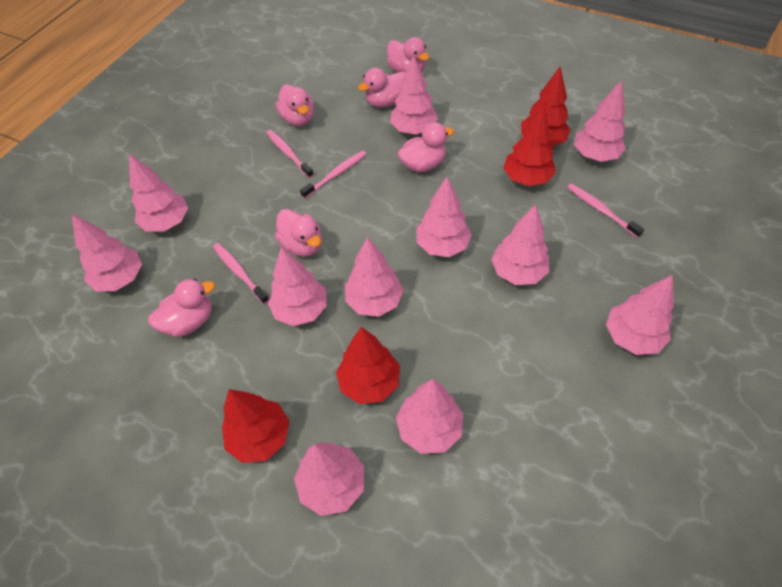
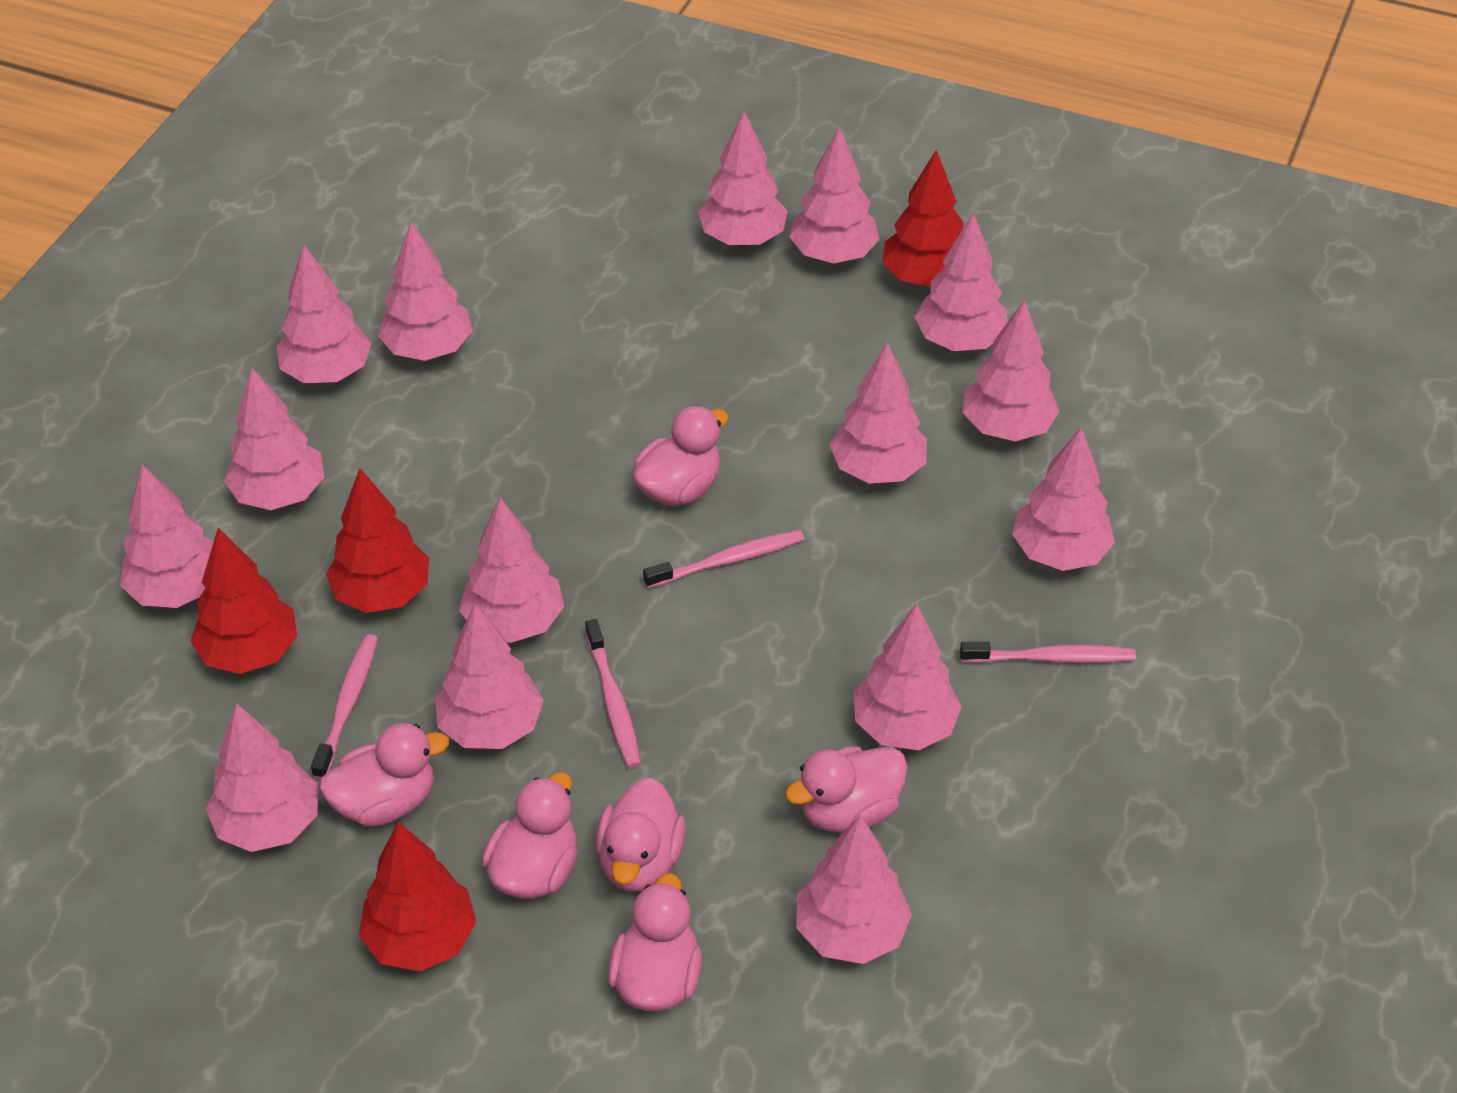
pink tree: 11 -> 15

